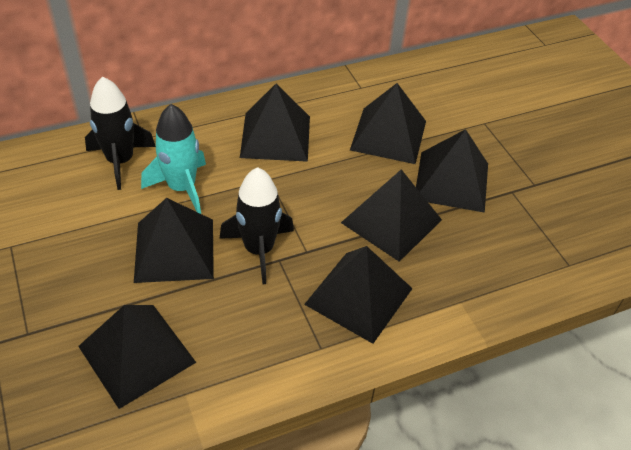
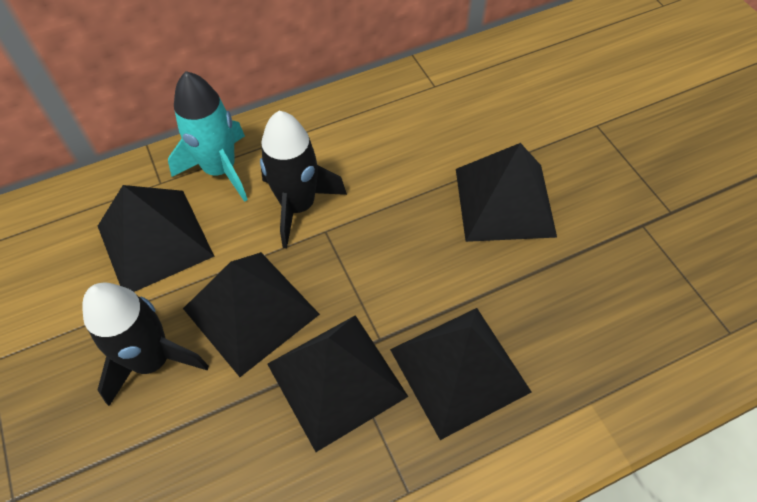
black pyramid: 7 -> 5

